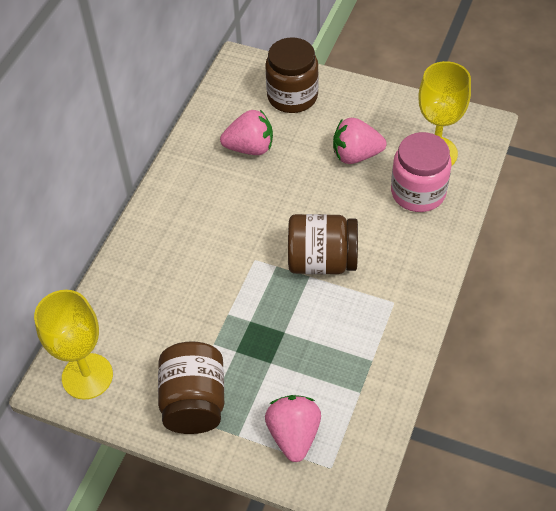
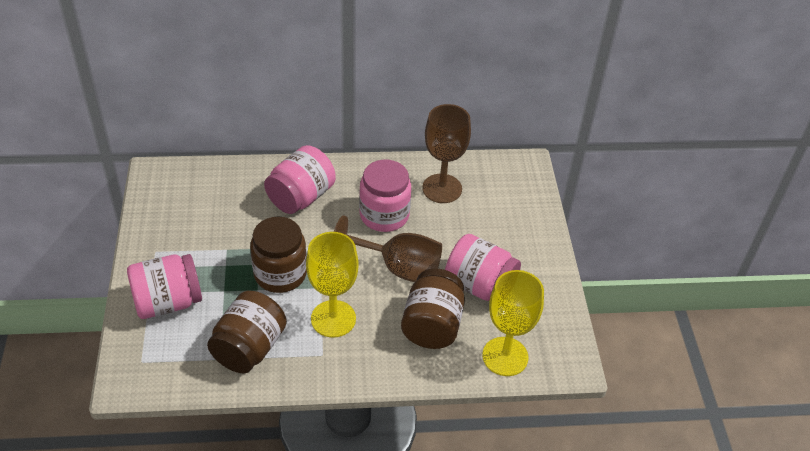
brown goblet: 0 -> 2
pink jar: 1 -> 4
pink strawberry: 3 -> 0

